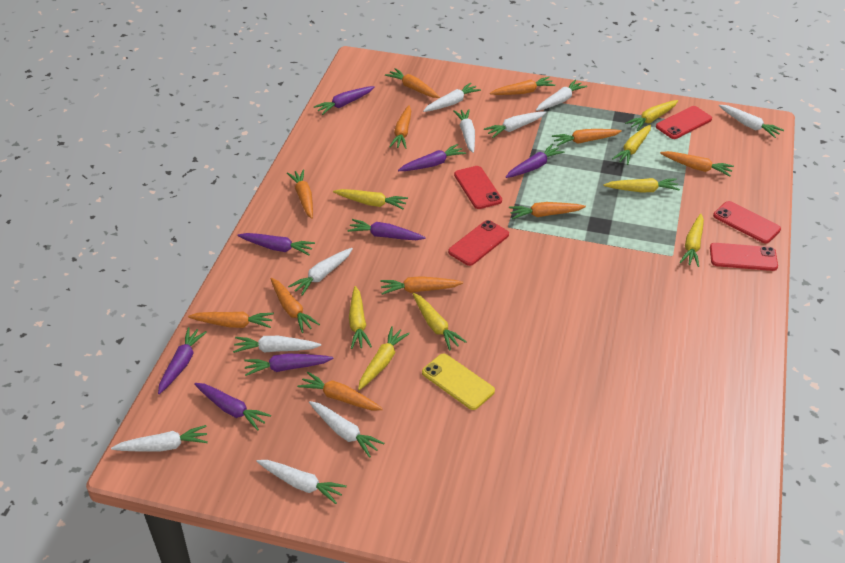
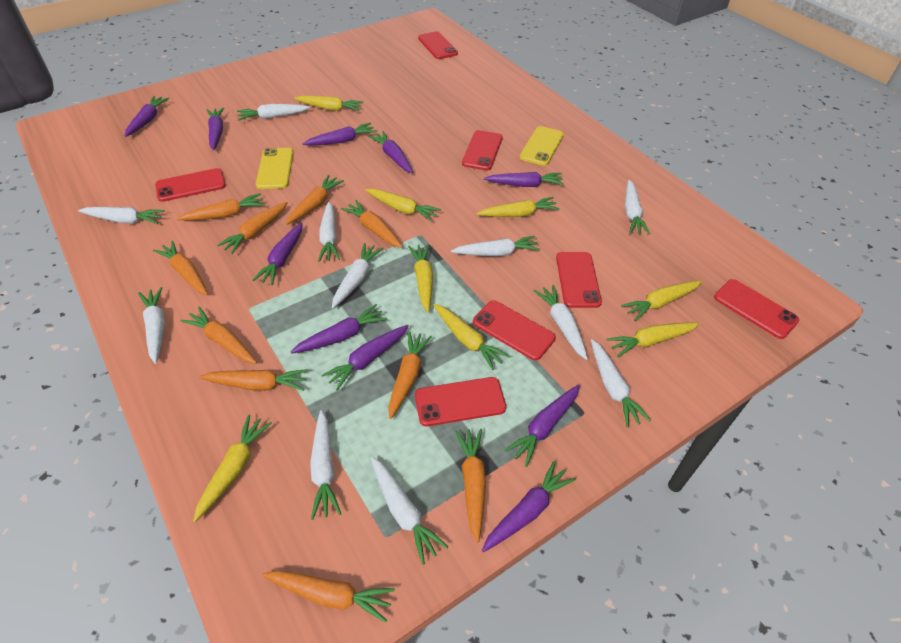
orange carrot: 11 -> 10
purple carrot: 8 -> 10
red phone: 5 -> 7
white carrot: 10 -> 11
yellow phone: 1 -> 2

